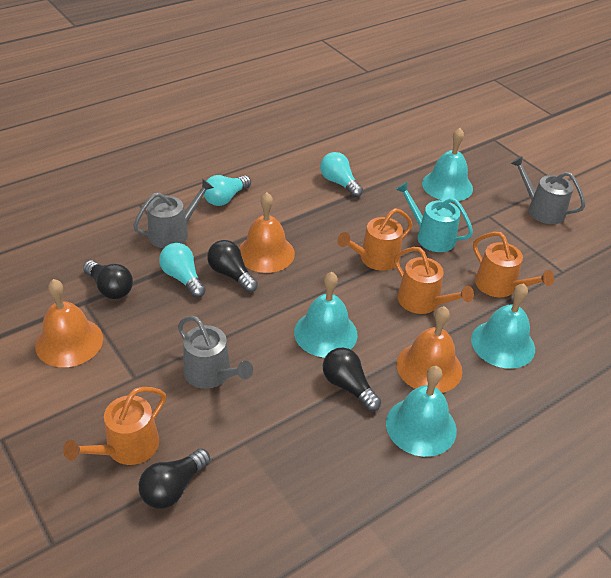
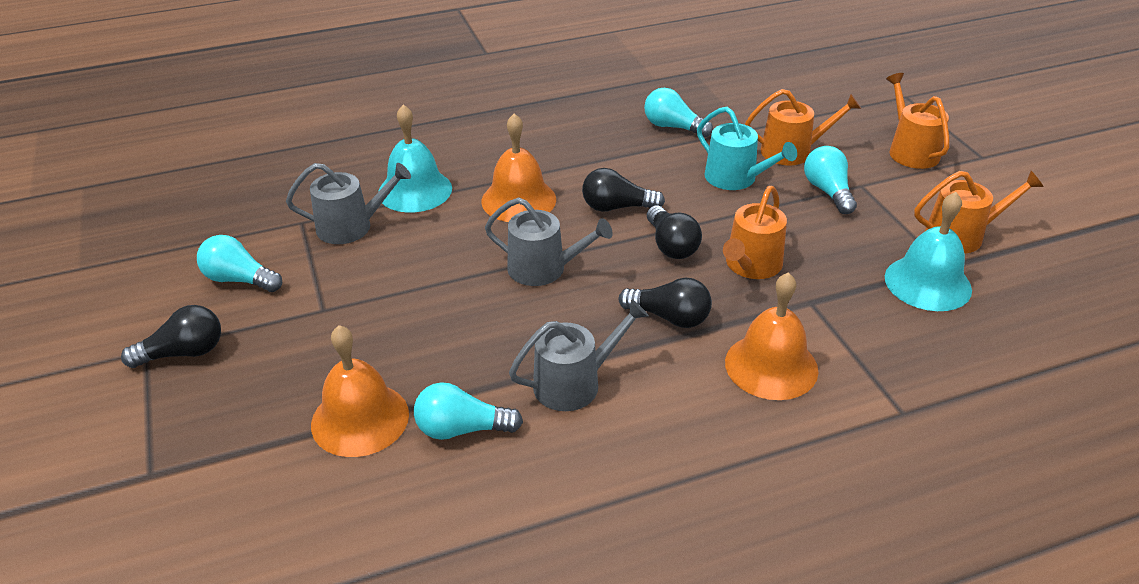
turquoise bell: 4 -> 2
turquoise light bulb: 3 -> 4

